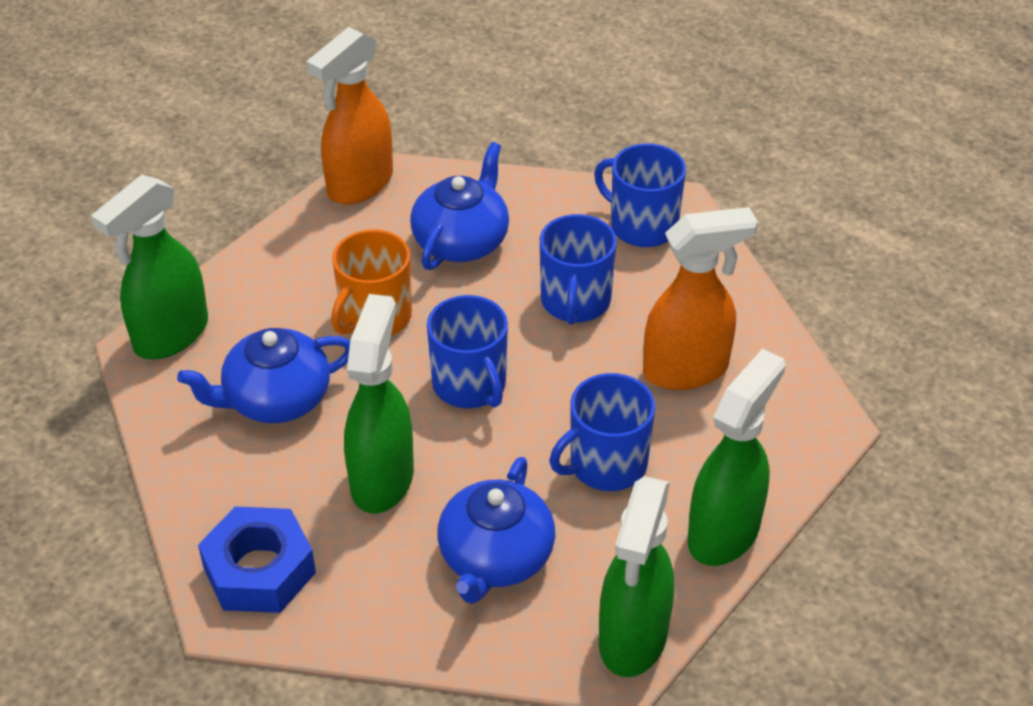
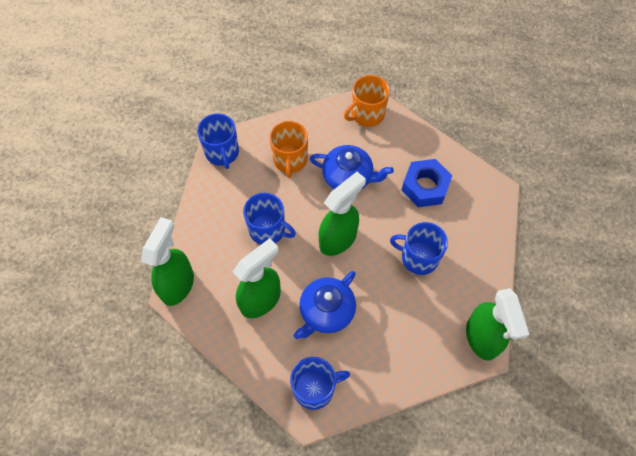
blue teapot: 3 -> 2
orange mug: 1 -> 2
orange spray bottle: 2 -> 0

